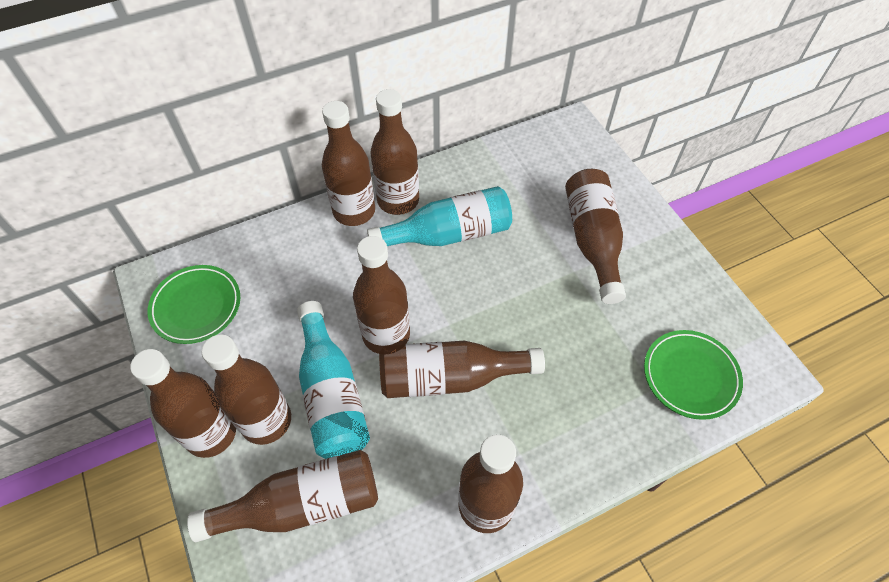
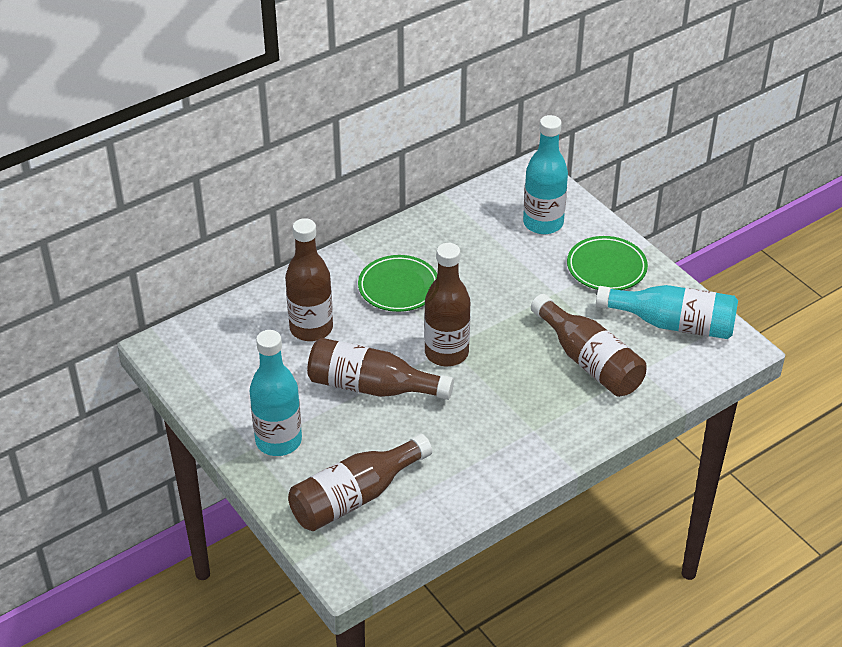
brown bottle: 9 -> 5
turquoise bottle: 2 -> 3

